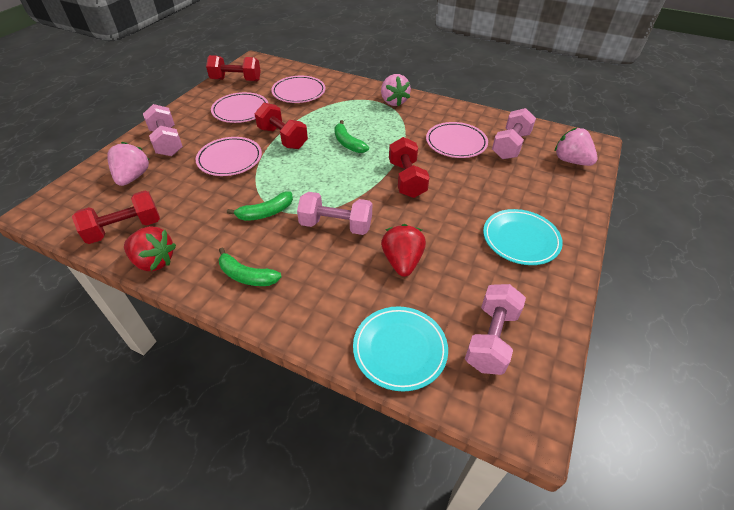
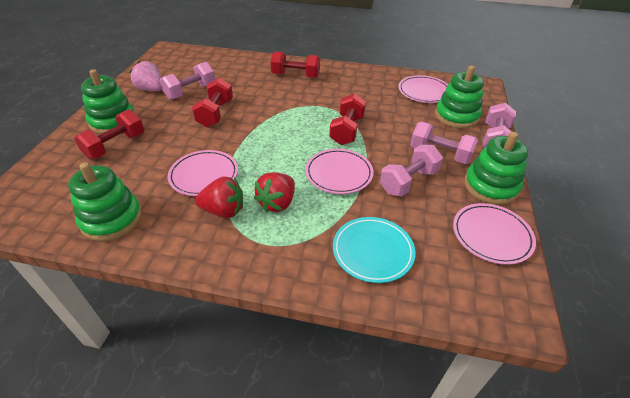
green banana: 3 -> 0
green stacking toy: 0 -> 4
pink strawberry: 3 -> 1
turquoise plate: 2 -> 1

